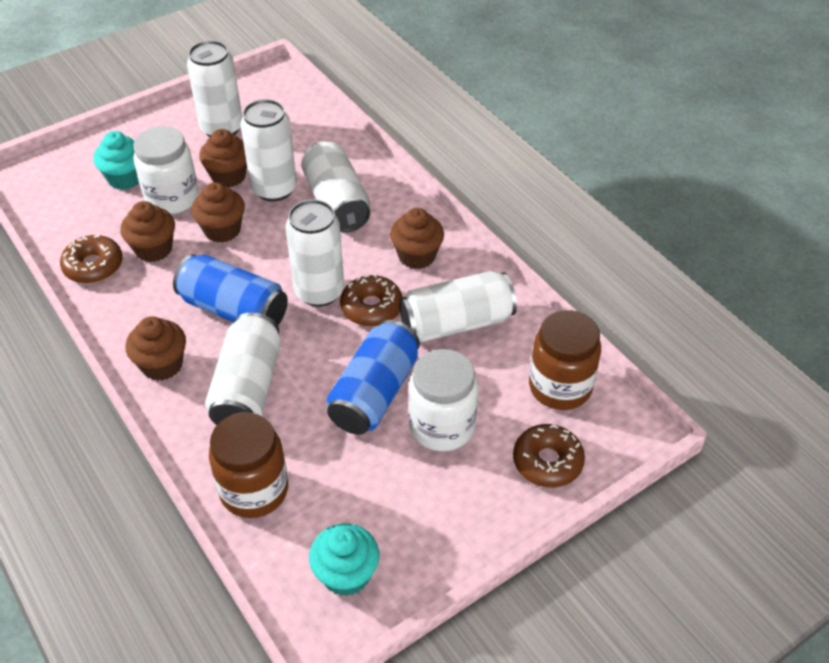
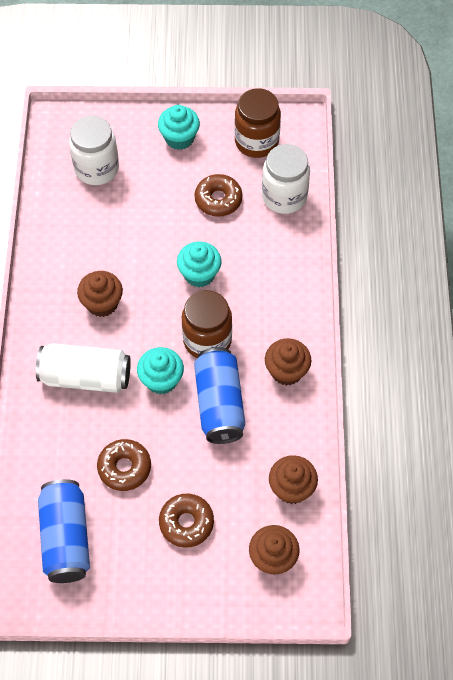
brown cupcake: 5 -> 4
turquoise cupcake: 2 -> 3
white can: 6 -> 1

